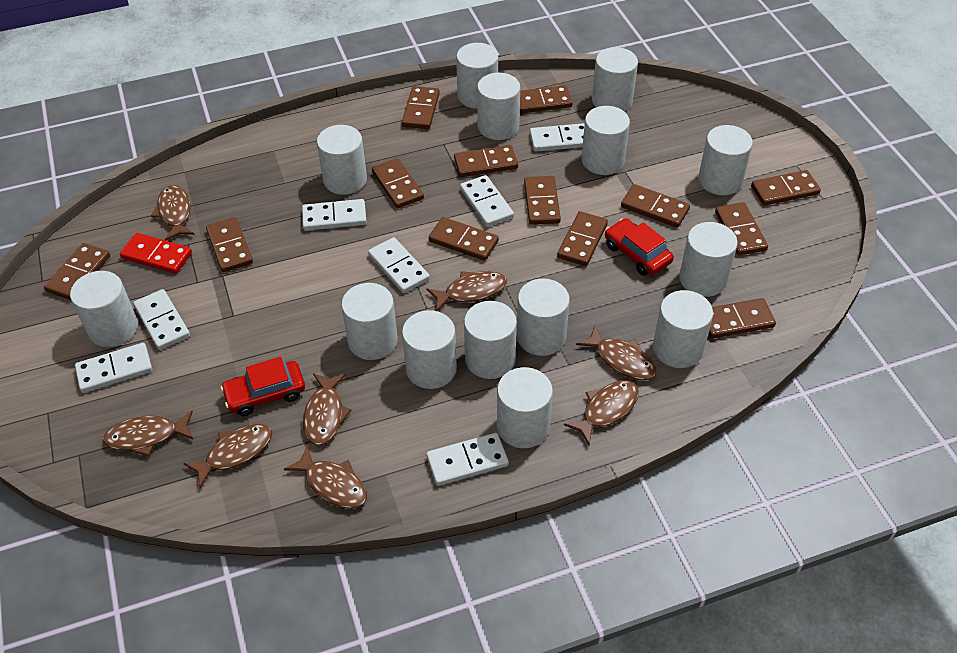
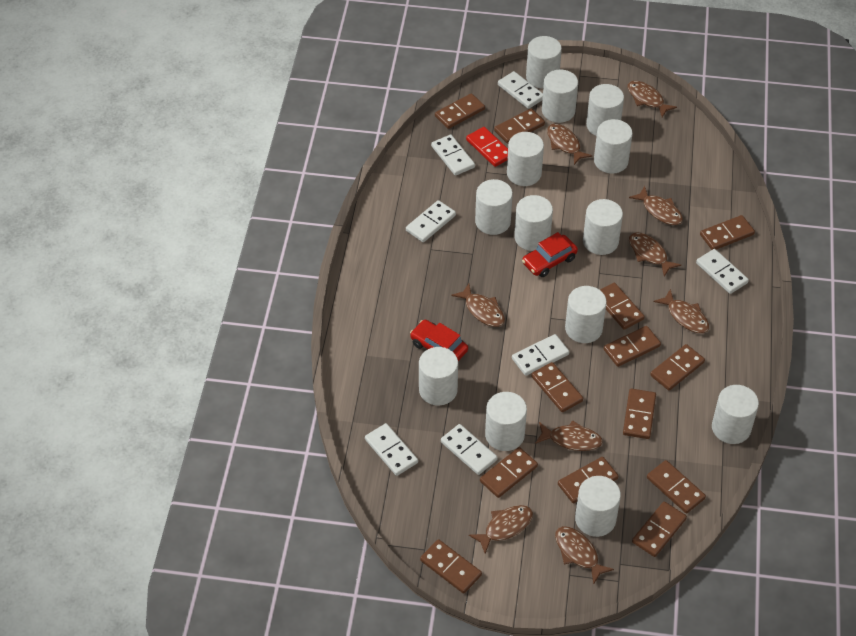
brown fish: 8 -> 9
white cylinder: 14 -> 13

